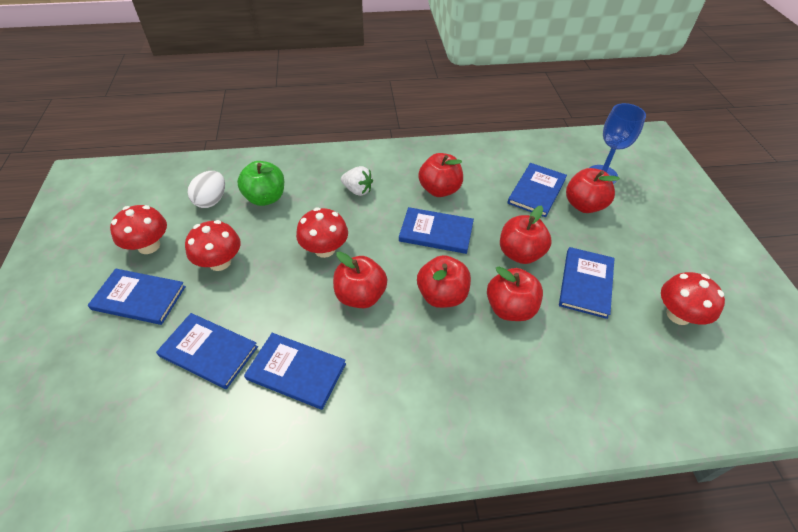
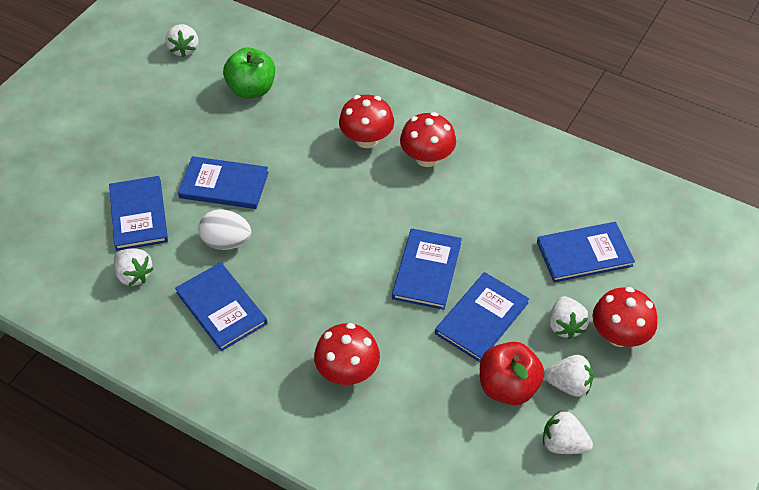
blue goblet: 1 -> 0
red apple: 6 -> 1
white strawberry: 1 -> 5

